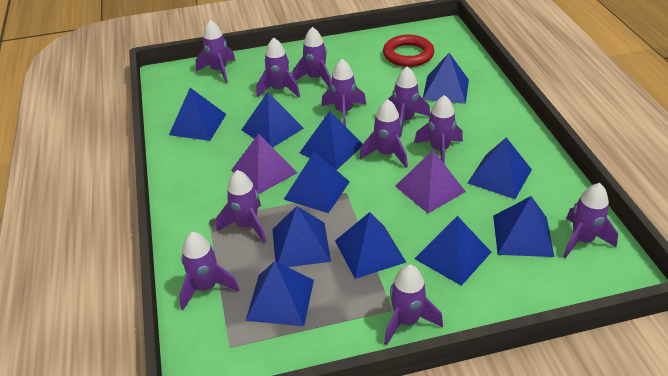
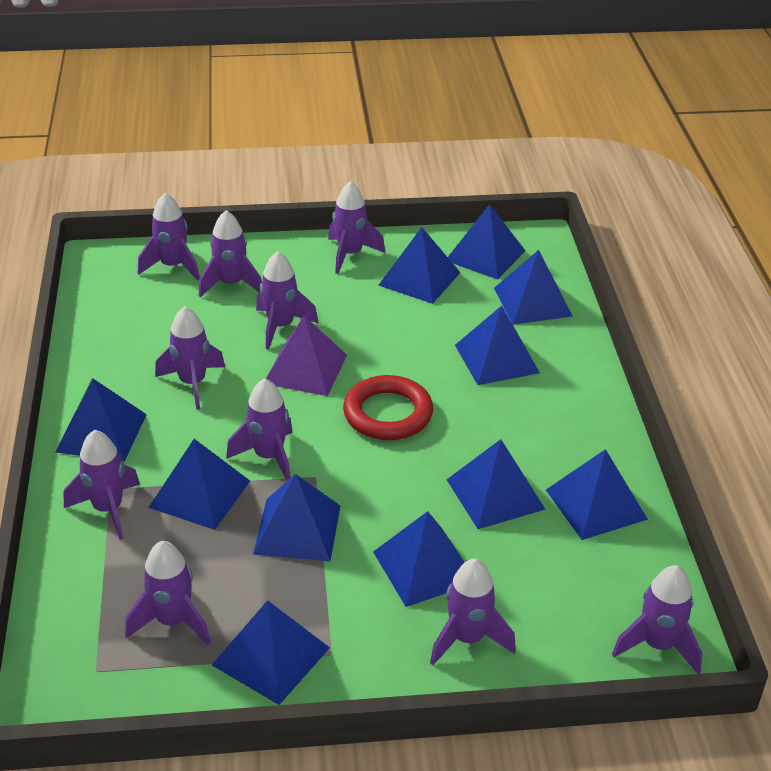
purple pyramid: 2 -> 1
purple rocket: 11 -> 10

